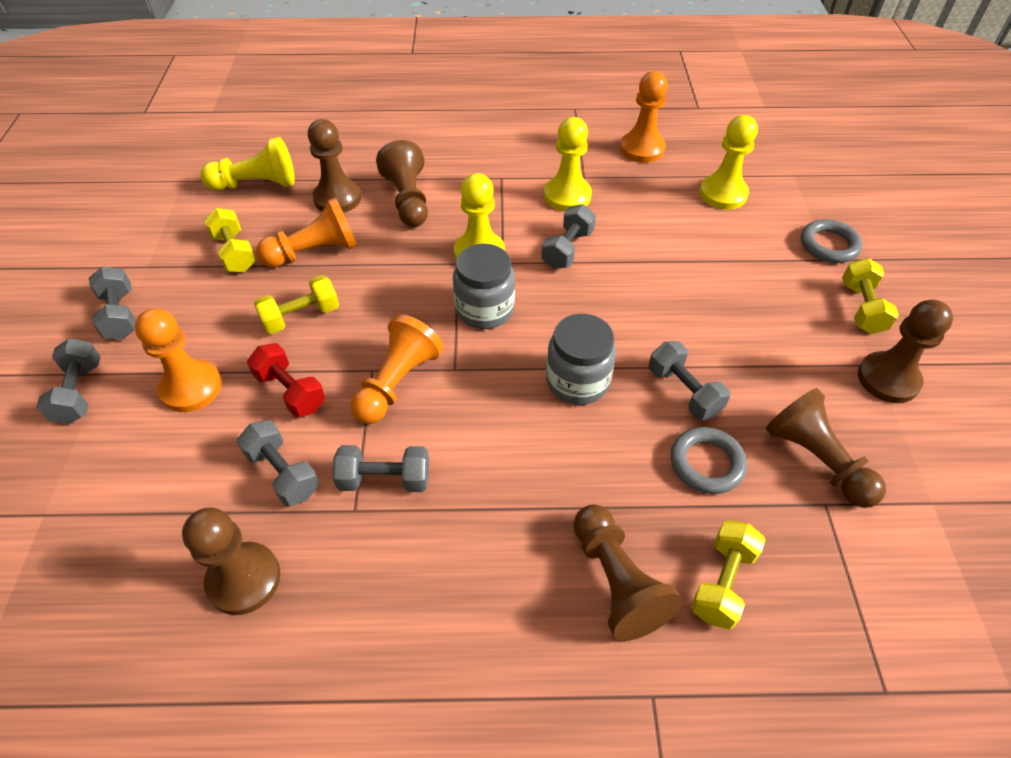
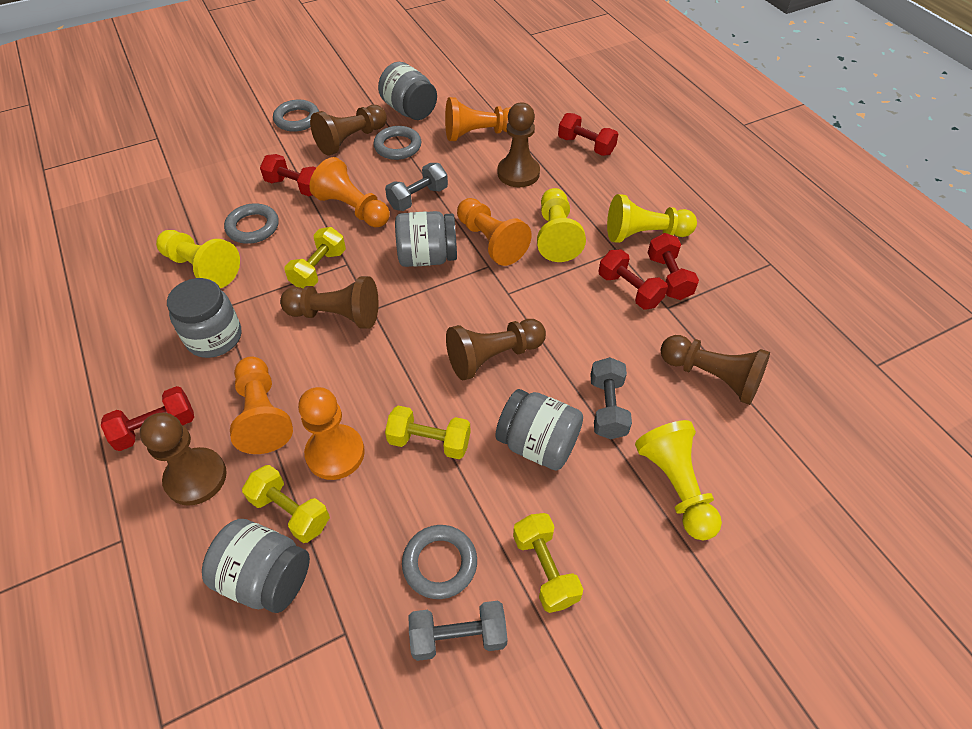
grey dumbbell: 6 -> 3
grey jar: 2 -> 5
grey ring: 2 -> 4
orange pawn: 4 -> 5
red dumbbell: 1 -> 5

